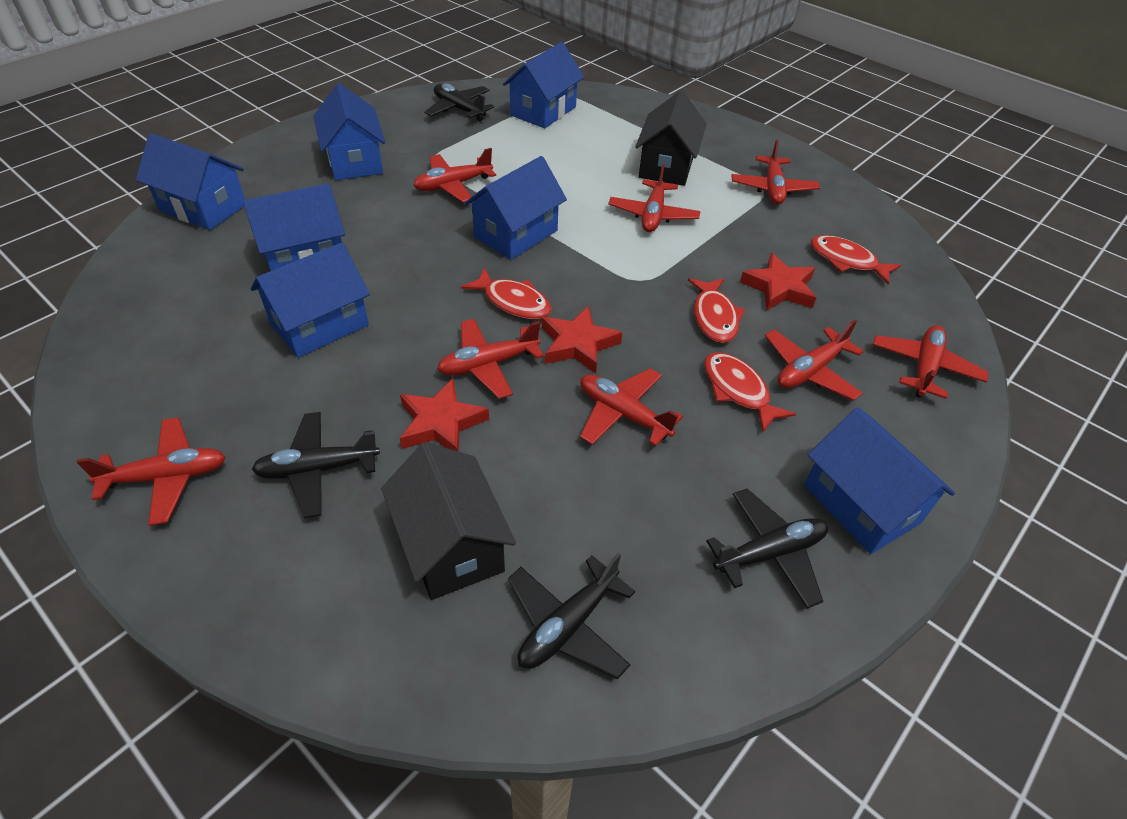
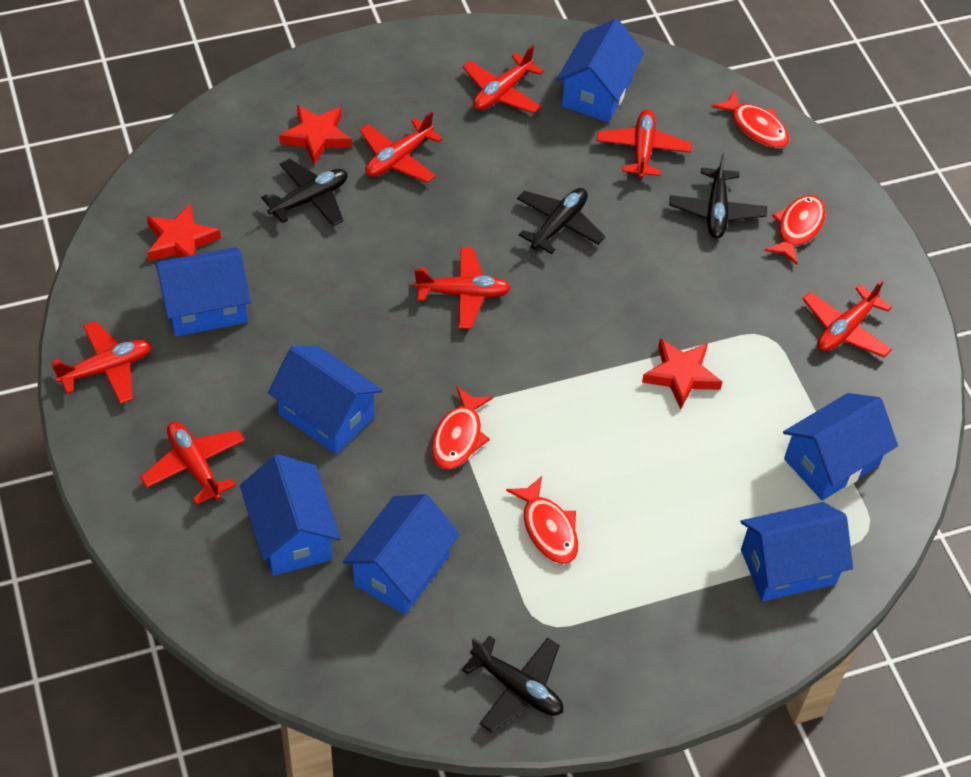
black house: 2 -> 0
red plane: 8 -> 7

